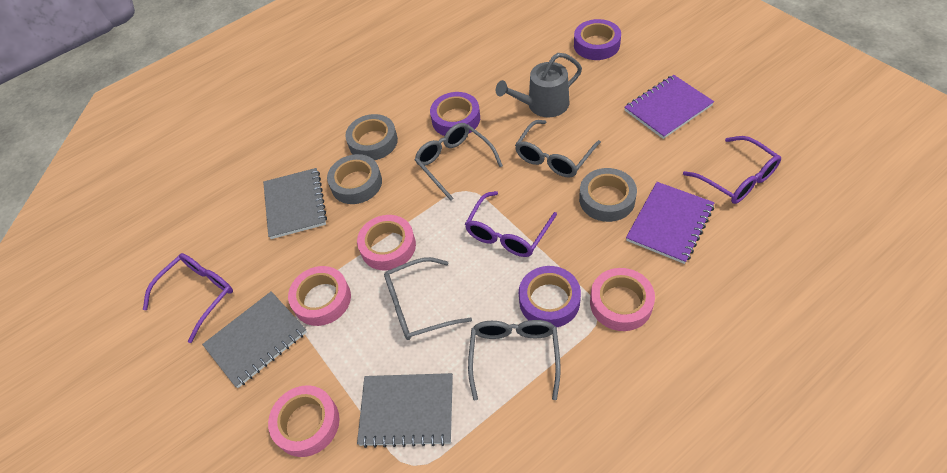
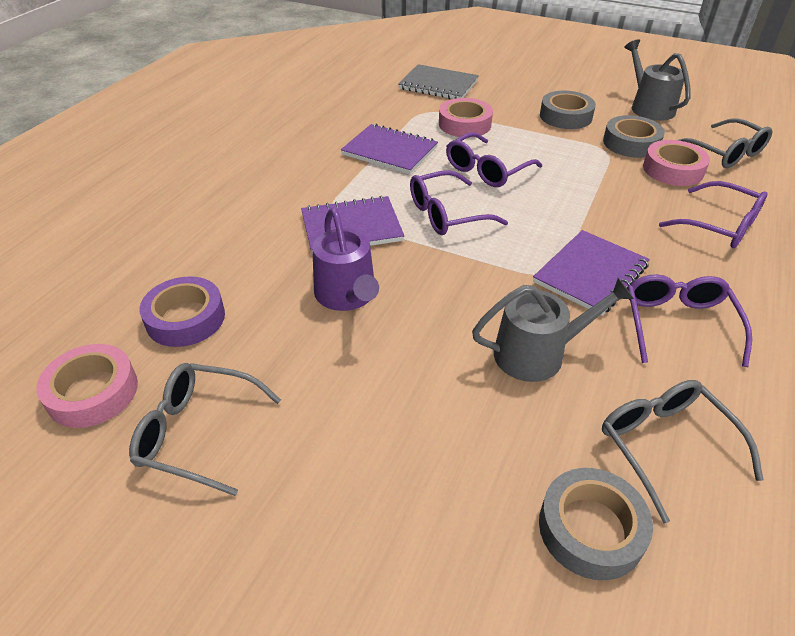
grey glasses: 4 -> 3
grey notebook: 3 -> 1
grey watering can: 1 -> 2
pink tape: 4 -> 3
purple glasses: 3 -> 4
purple notebook: 2 -> 3
purple tape: 3 -> 1
purple watering can: 0 -> 1

